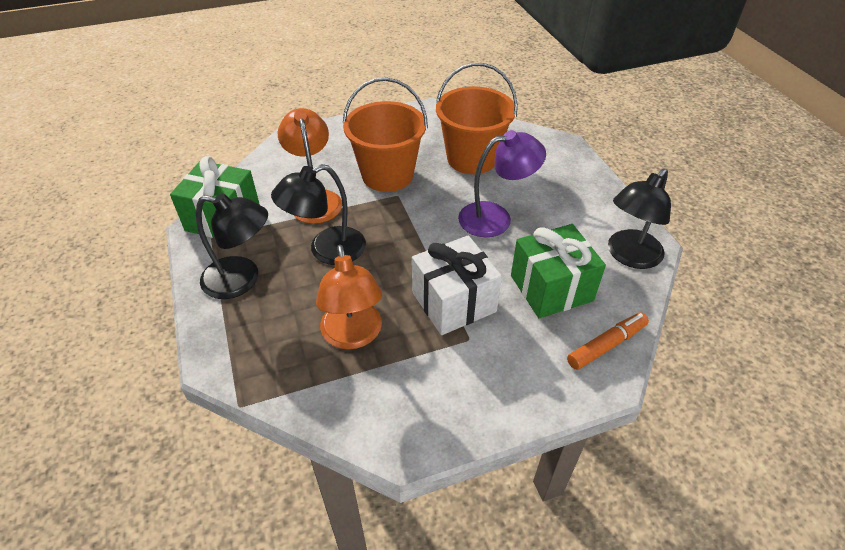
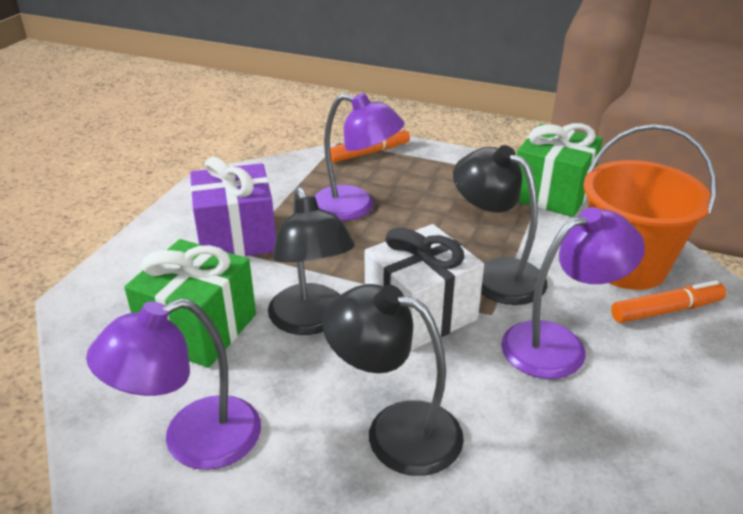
orange bucket: 2 -> 1
orange lamp: 2 -> 0
orange marker: 1 -> 2
purple gift: 0 -> 1
purple lamp: 1 -> 3

